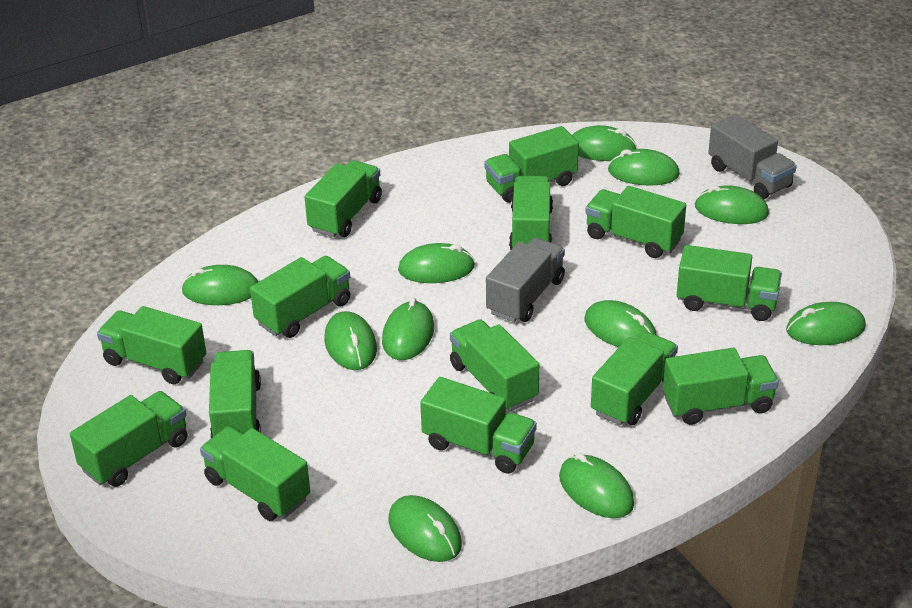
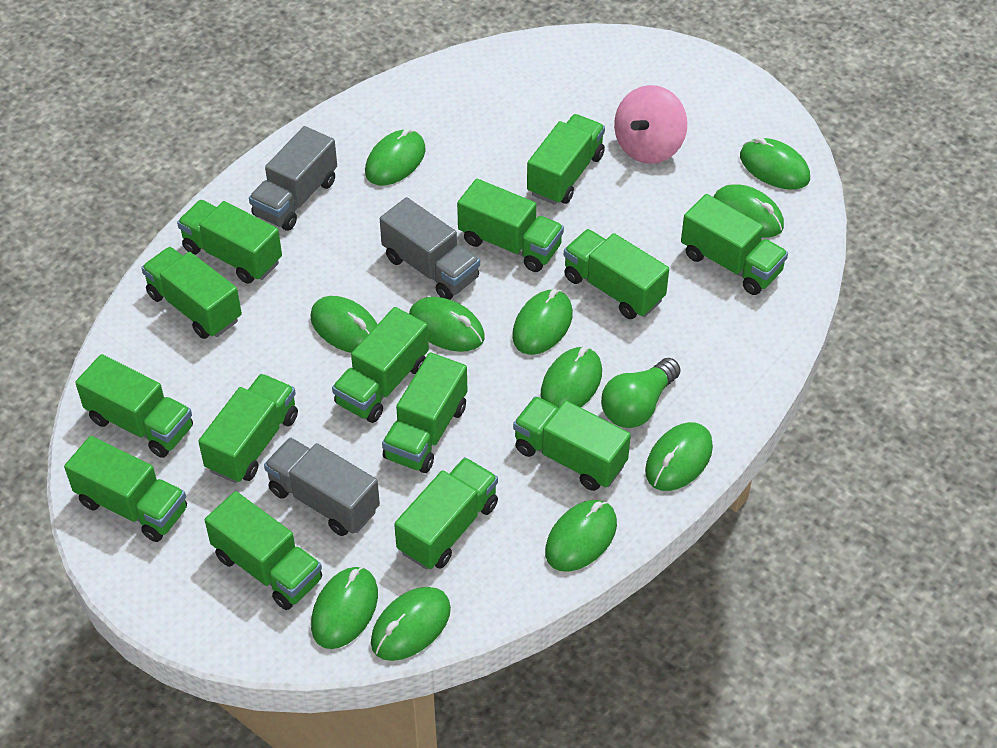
green light bulb: 0 -> 1
grey truck: 2 -> 3
pink spinning top: 0 -> 1

